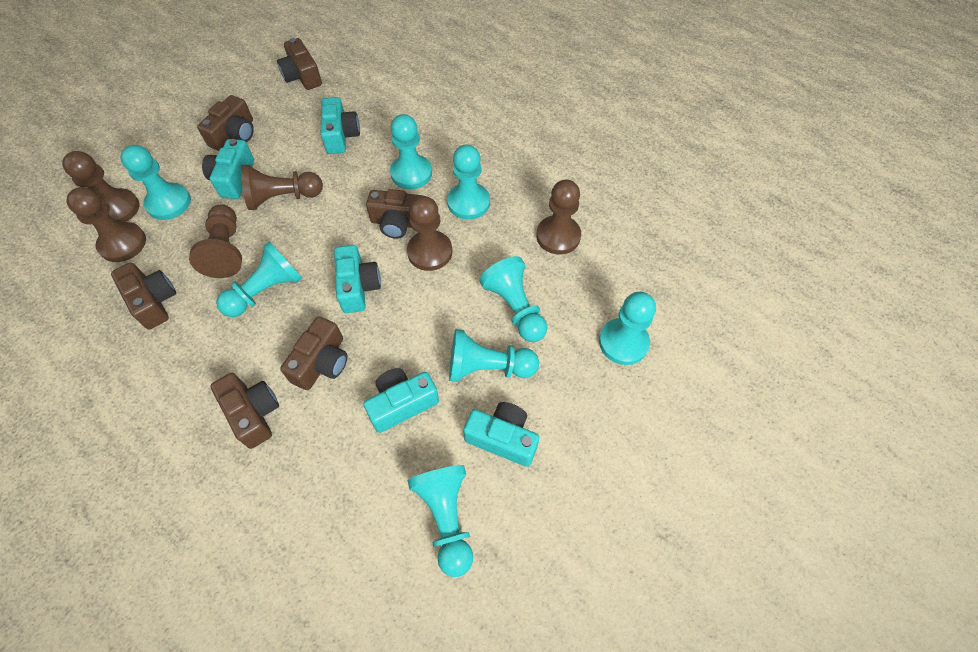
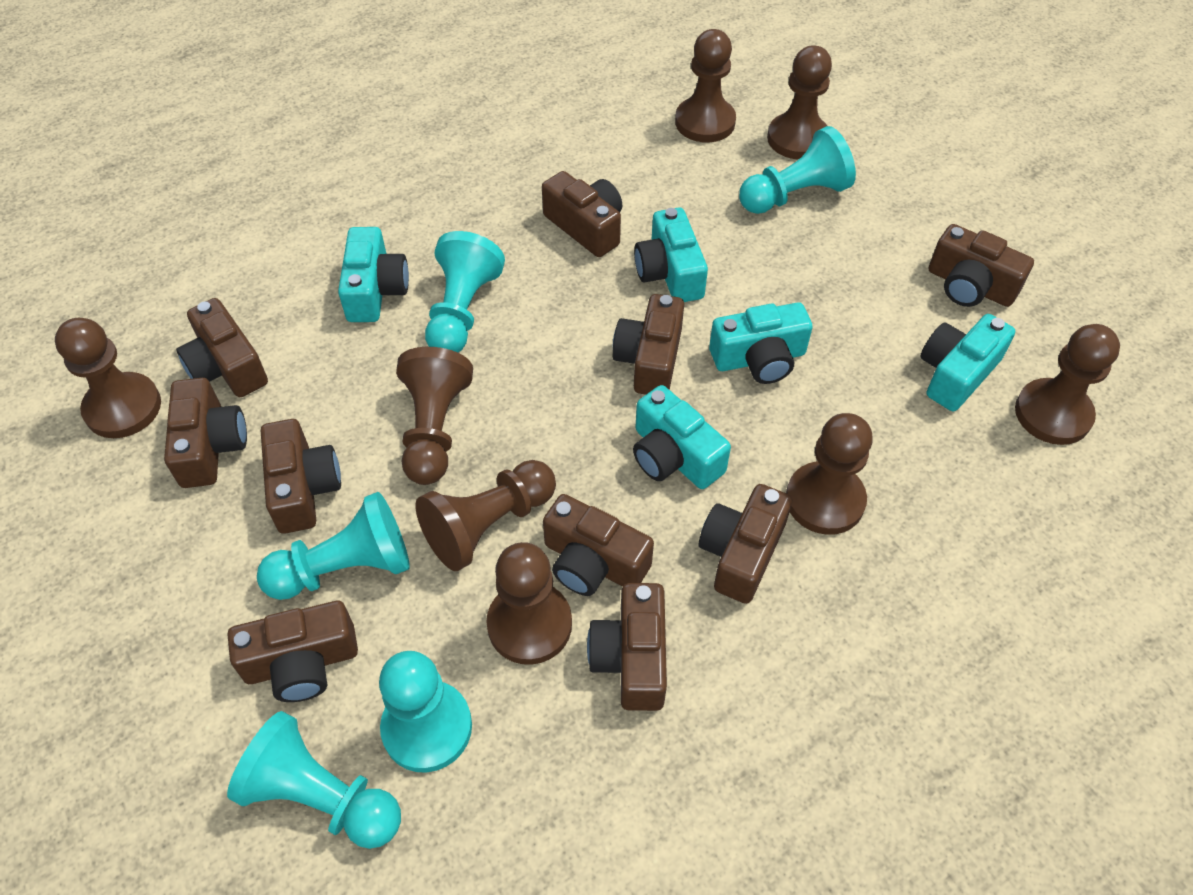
brown camera: 6 -> 10
brown pawn: 6 -> 8
turquoise pawn: 8 -> 5

